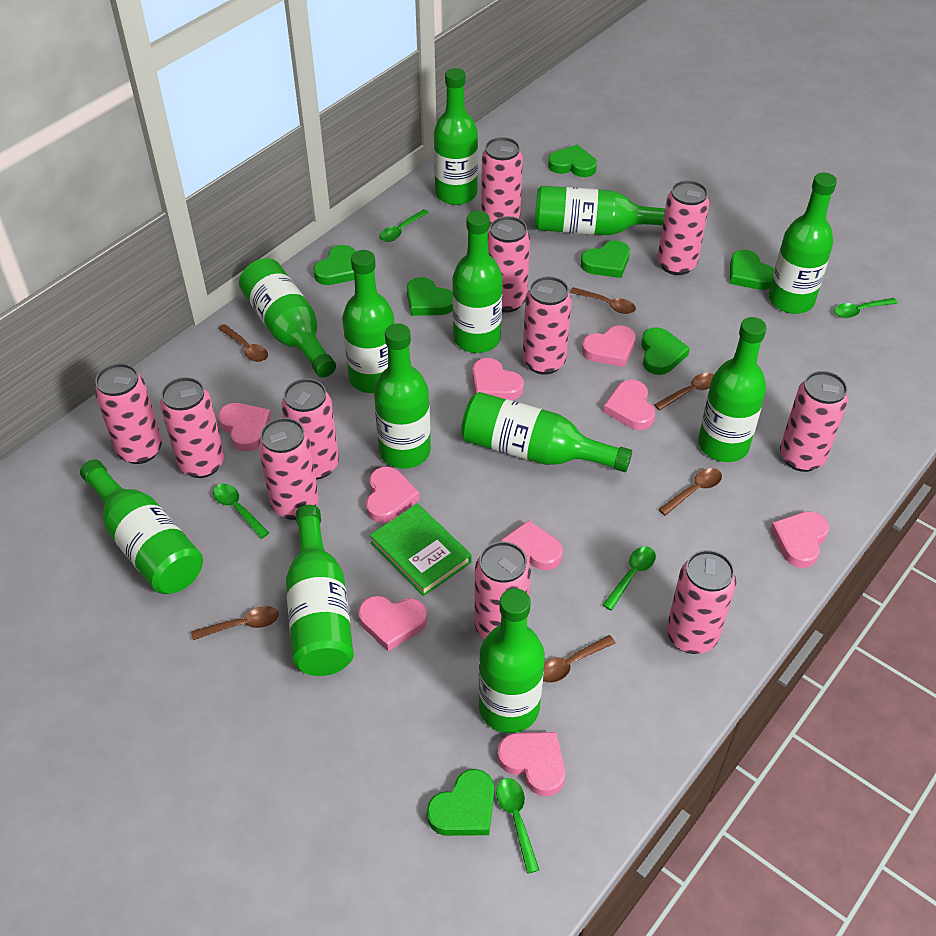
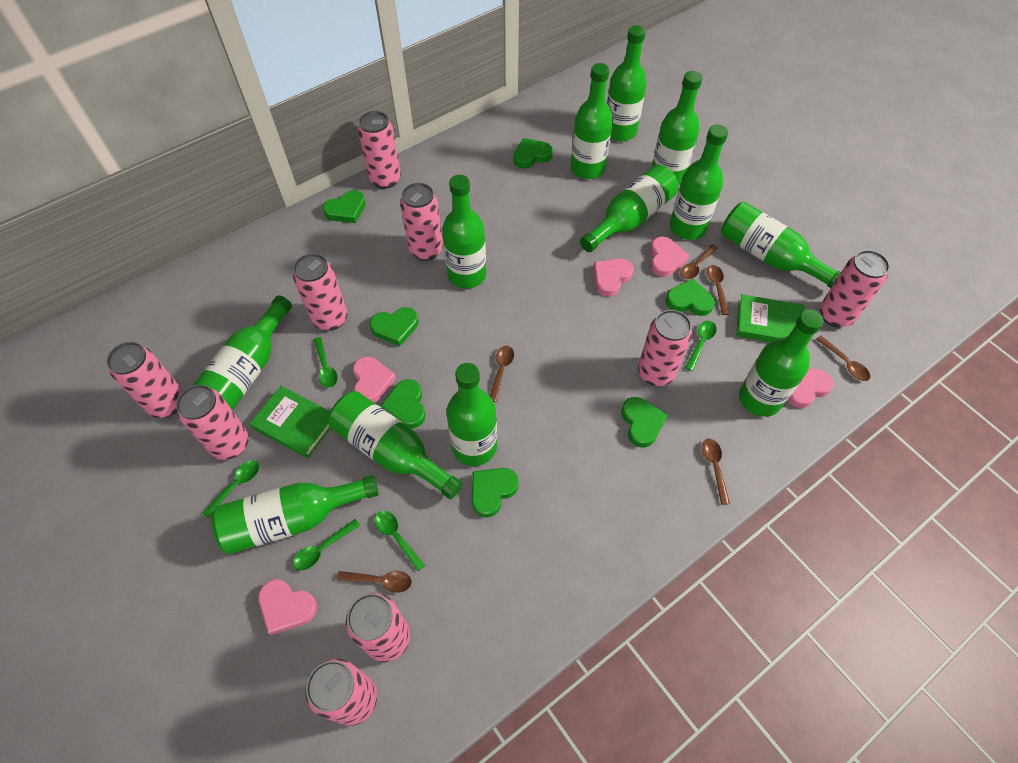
green book: 1 -> 2
pink can: 11 -> 9
pink heart: 9 -> 5

